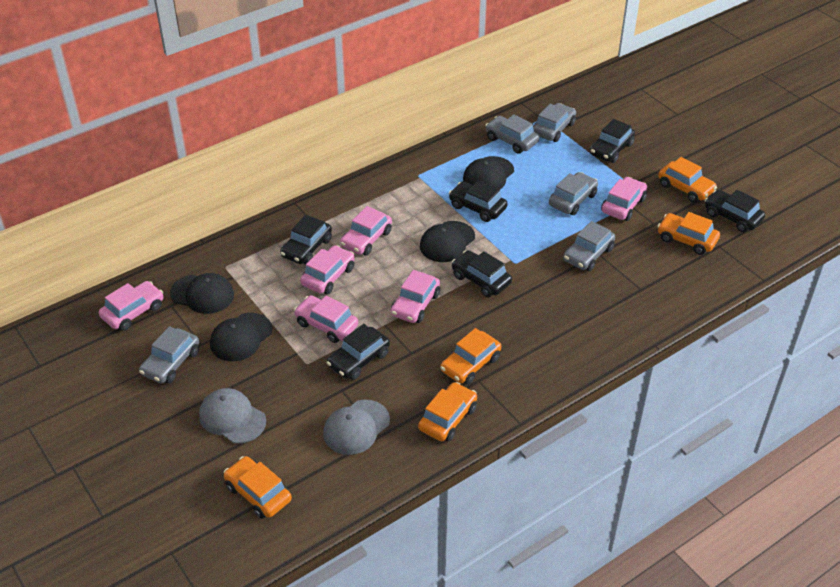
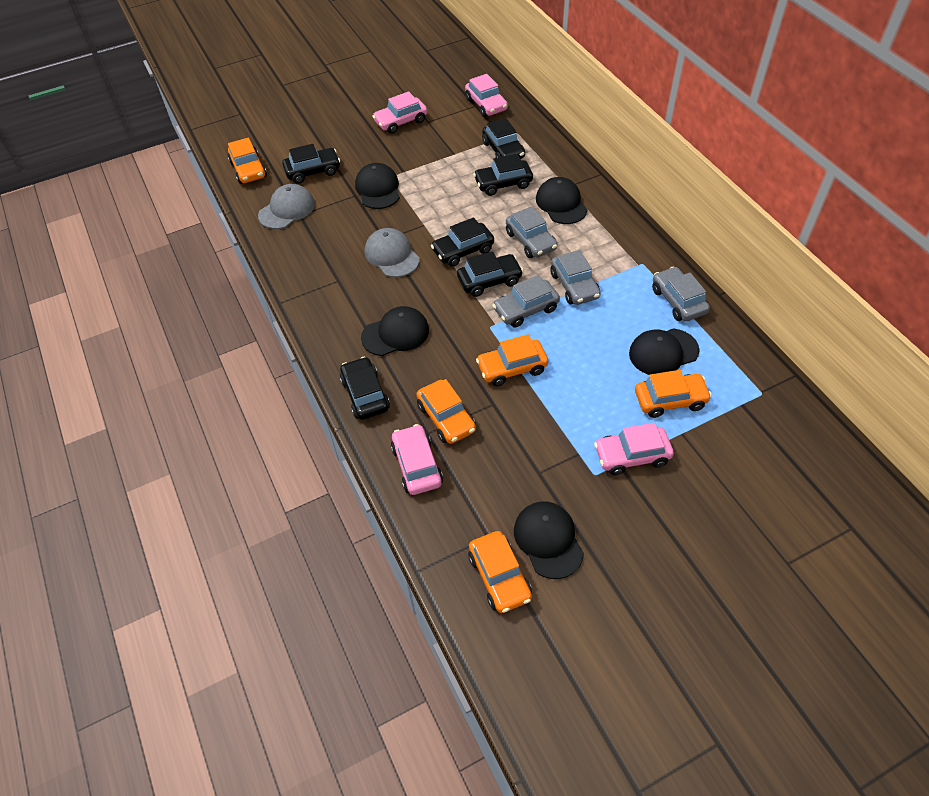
black cap: 4 -> 5
grey car: 5 -> 4
pink car: 6 -> 4

